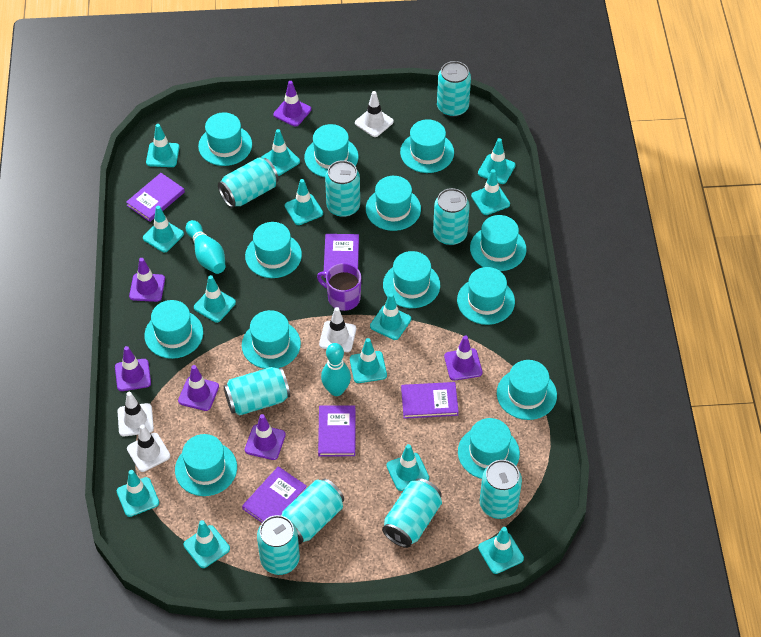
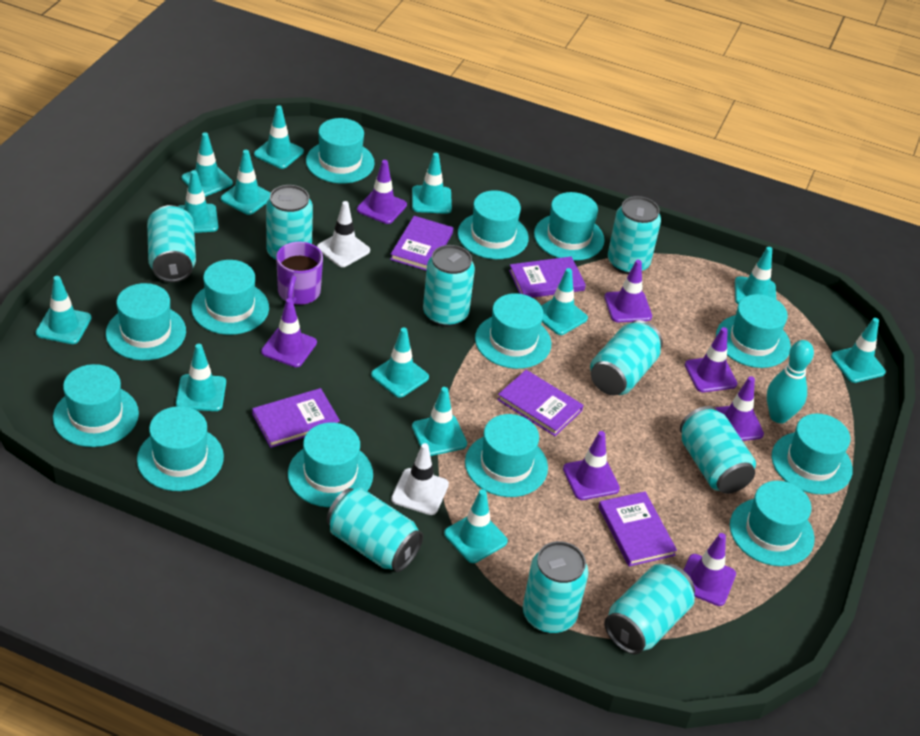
purple traffic cone: 6 -> 7
turquoise bowling pin: 2 -> 1
white traffic cone: 4 -> 2

